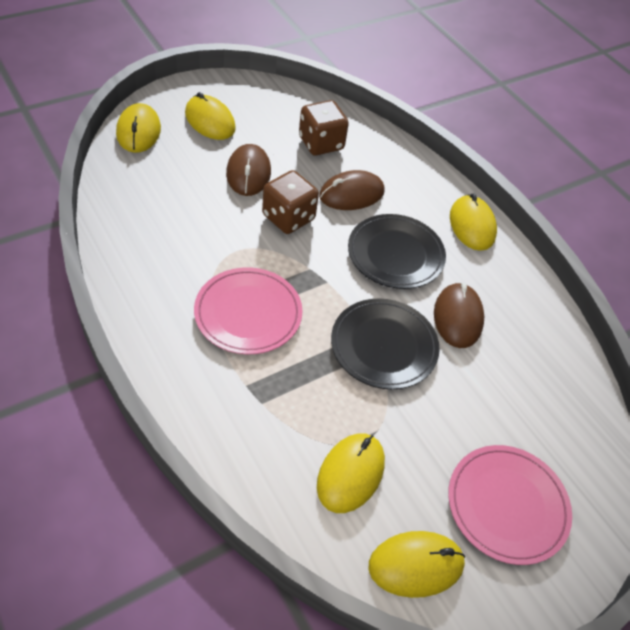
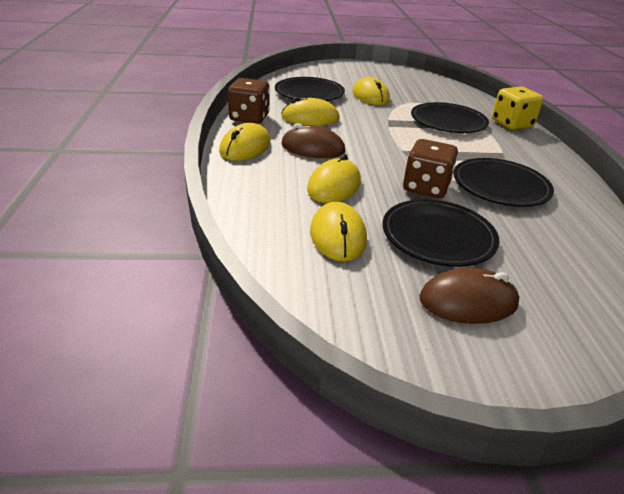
black plate: 2 -> 4
brown mouse: 3 -> 2
pink plate: 2 -> 0
yellow dice: 0 -> 1

